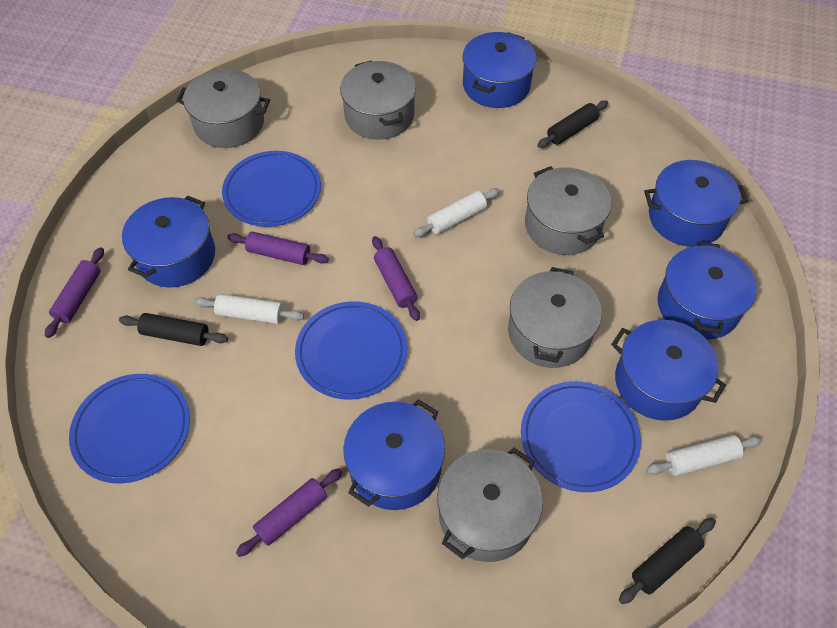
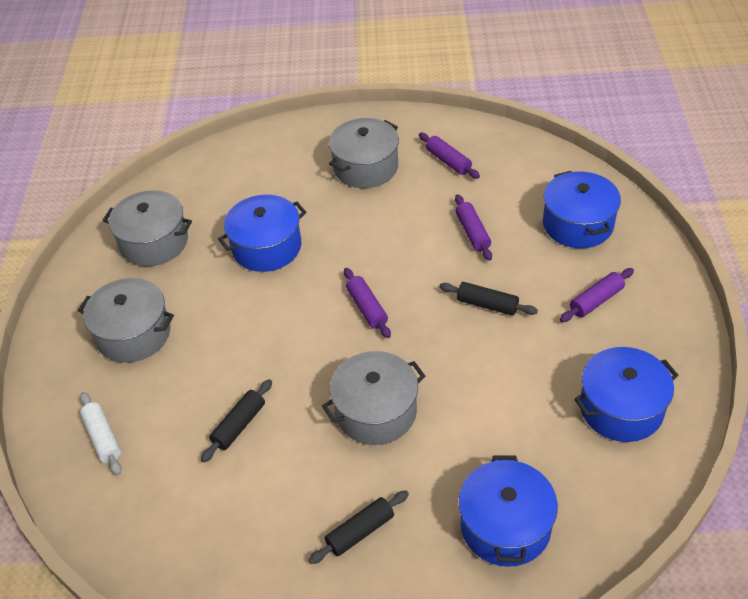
blue plate: 4 -> 0
blue pot: 6 -> 4
grey pot: 5 -> 4
white rolling pin: 3 -> 1

